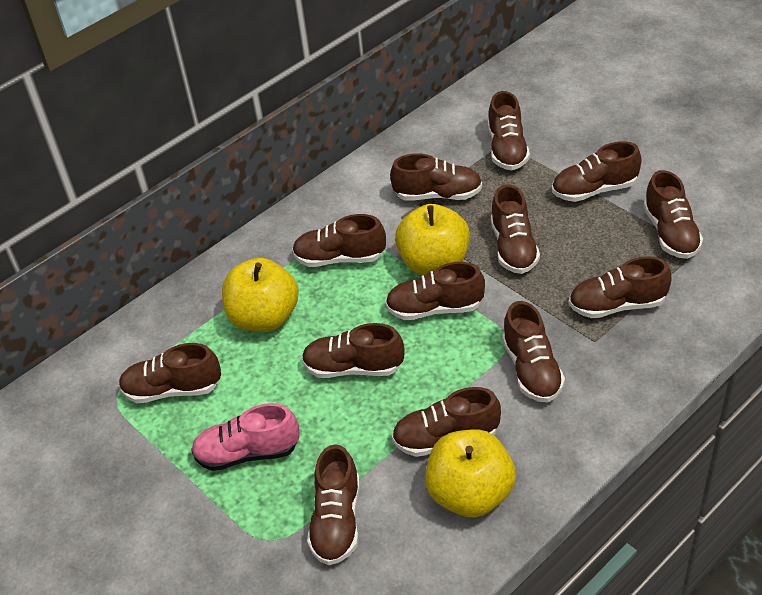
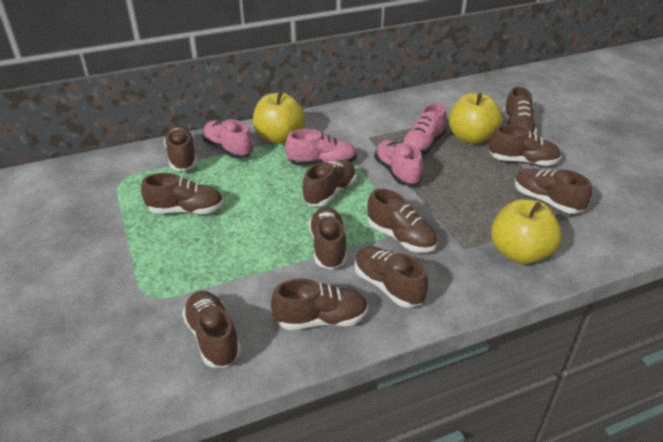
brown shoe: 13 -> 11
pink shoe: 1 -> 4

